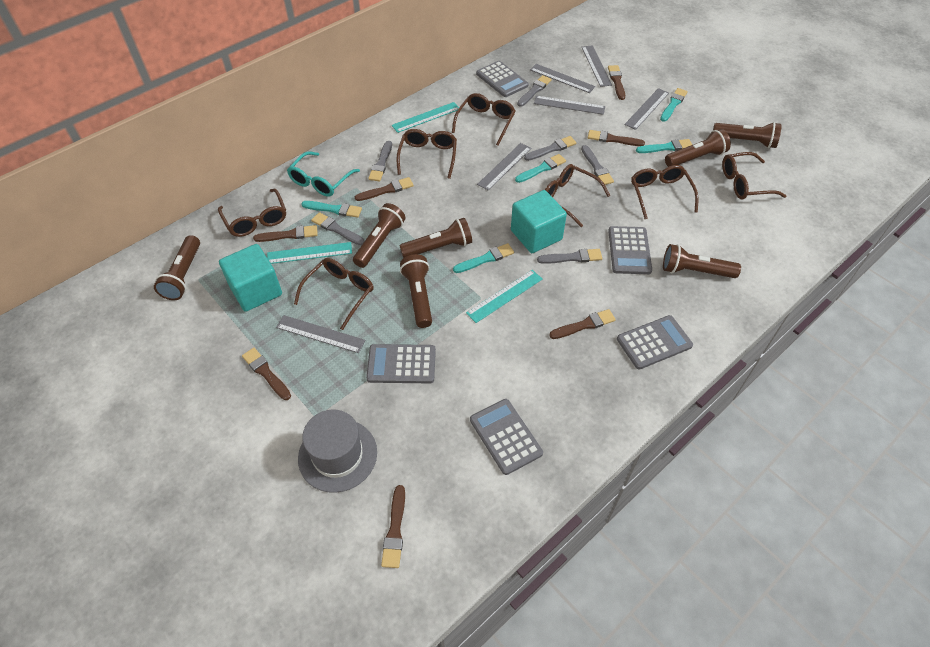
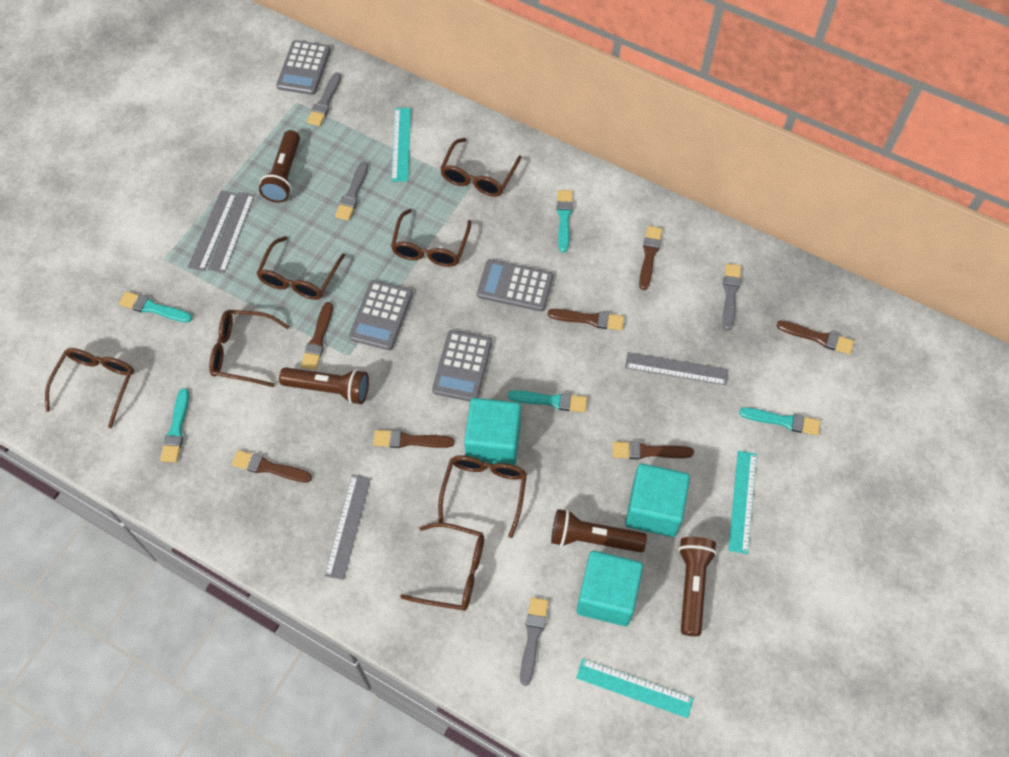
brown flashlight: 7 -> 4
grey brush: 6 -> 4
grey calculator: 5 -> 4
grey hat: 1 -> 0
grey ruler: 6 -> 4
turquoise cube: 2 -> 3
turquoise glasses: 1 -> 0

